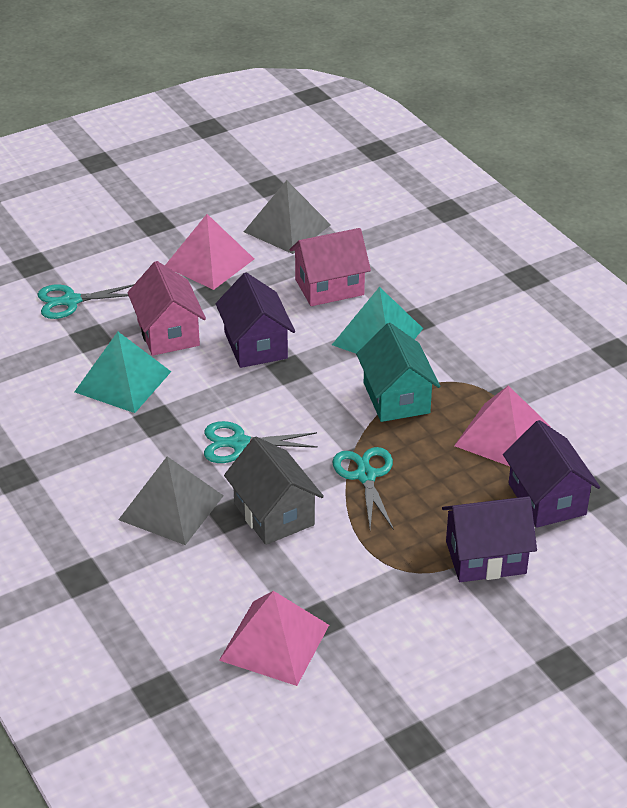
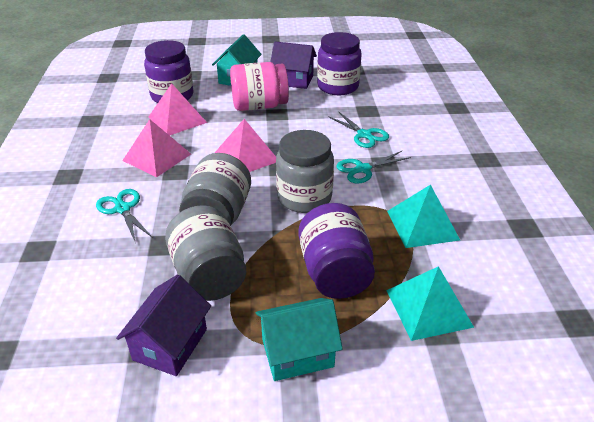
grey house: 1 -> 0
grey jar: 0 -> 3
grey pyramid: 2 -> 0
pink house: 2 -> 0
pink jar: 0 -> 1
purple house: 3 -> 2
purple jar: 0 -> 3
turquoise house: 1 -> 2

